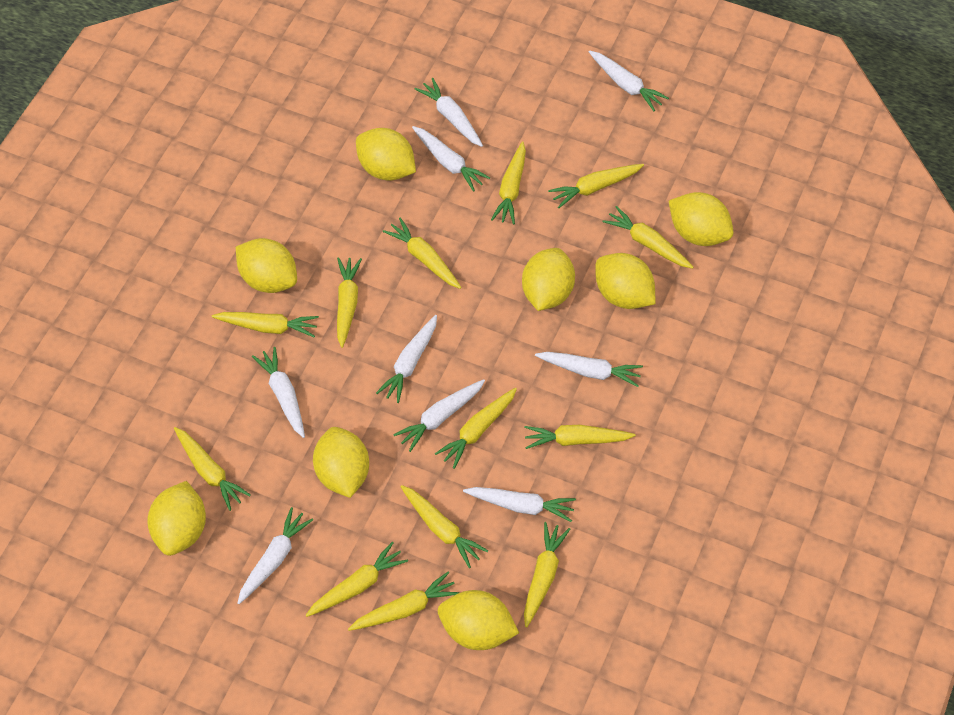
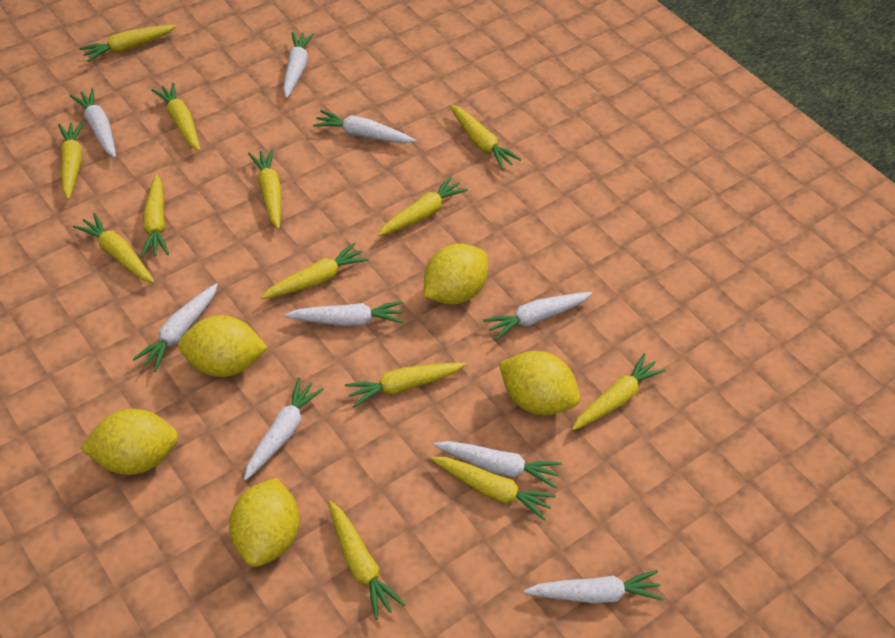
yellow lemon: 8 -> 5

